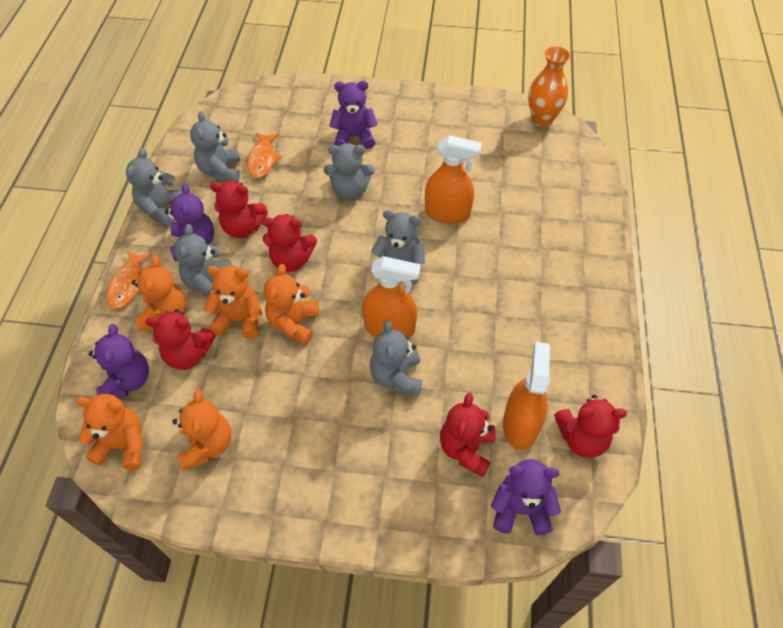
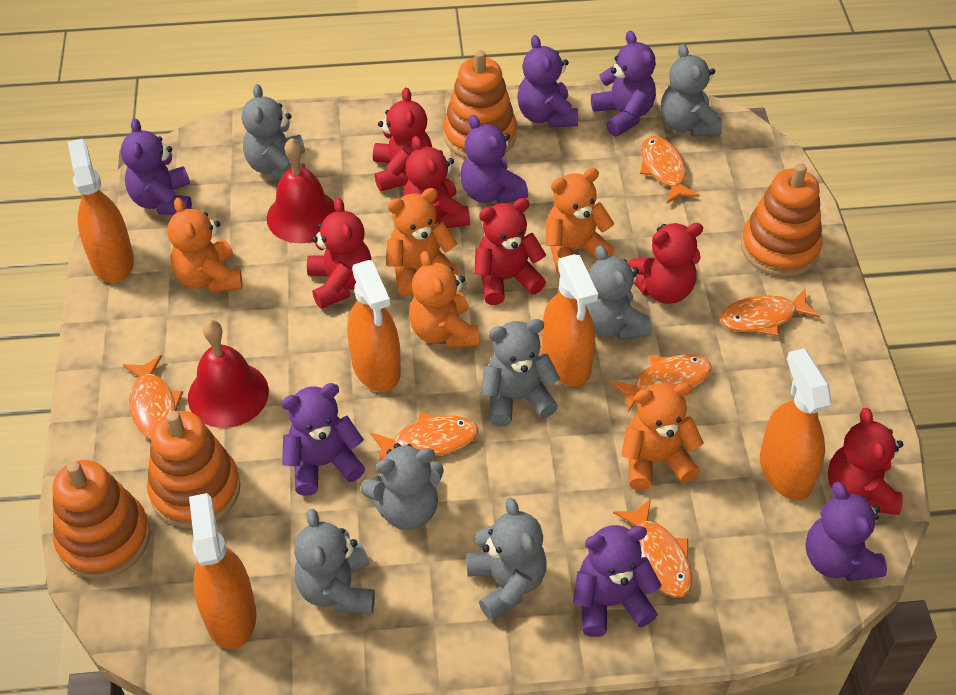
grey teddy bear: 6 -> 7
orange fish: 2 -> 6
orange spray bottle: 3 -> 5
orange stacking toy: 0 -> 4
orange vase: 1 -> 0
purple teddy bear: 4 -> 7
red bell: 0 -> 2
red teddy bear: 5 -> 6

